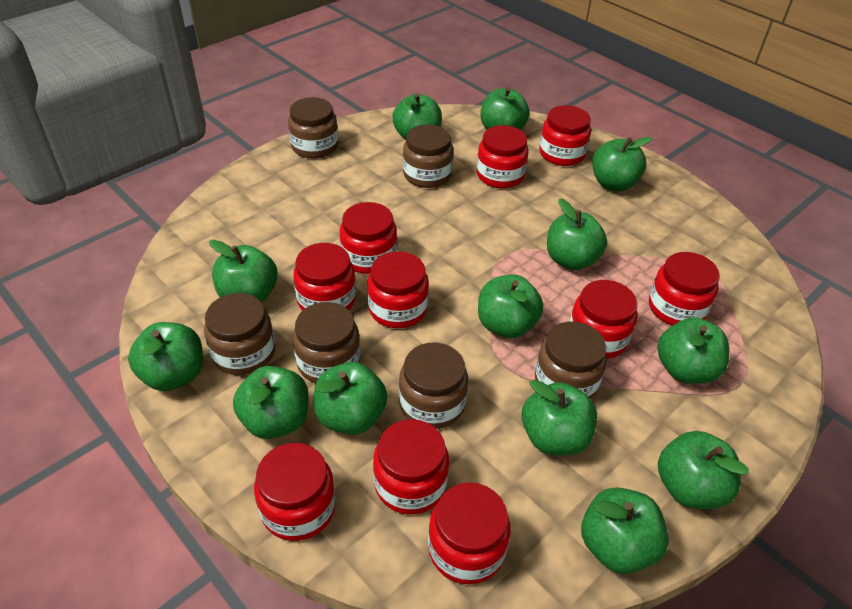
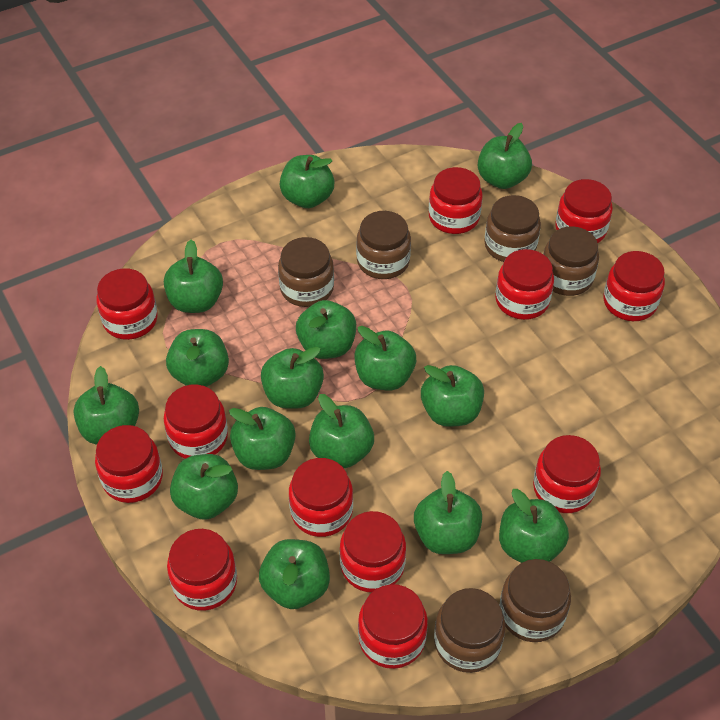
green apple: 13 -> 15
red jar: 10 -> 12

